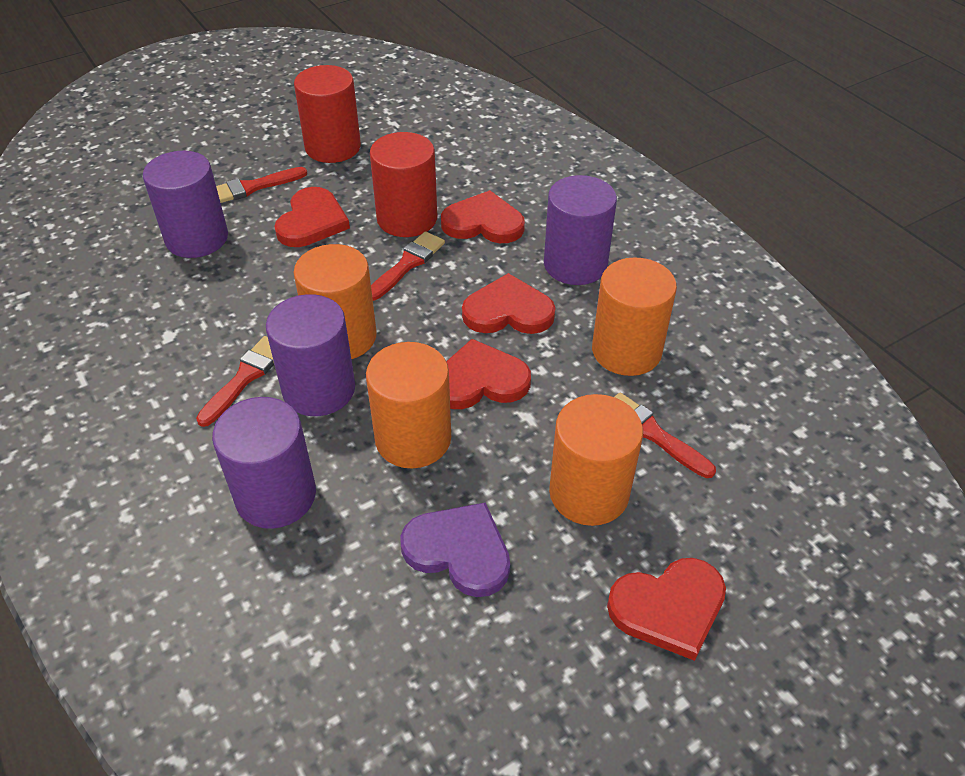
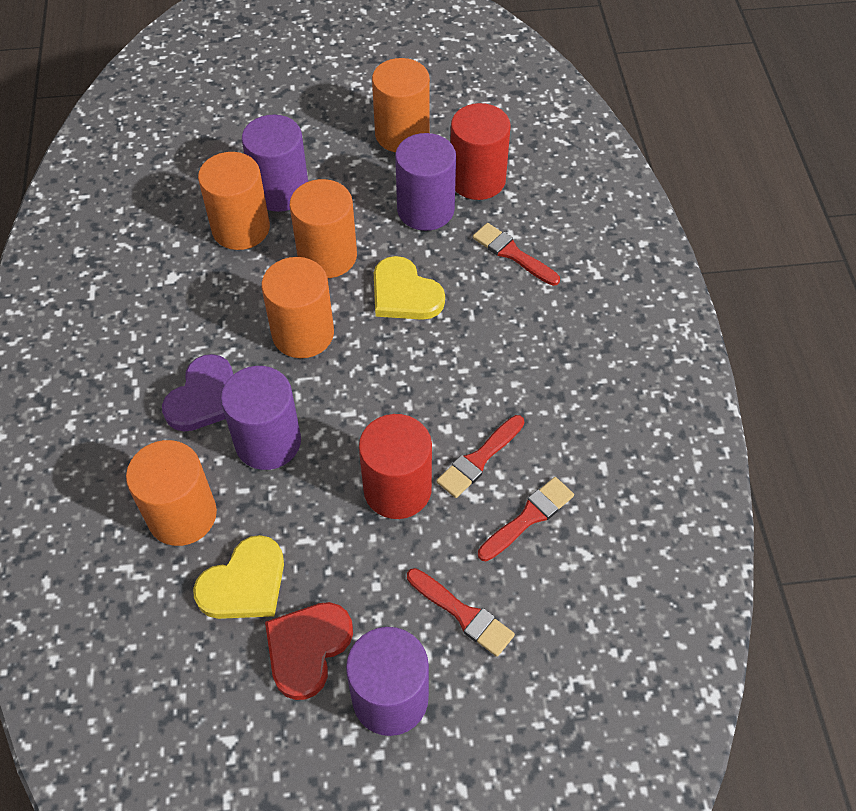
orange cylinder: 4 -> 5
red heart: 5 -> 1
yellow heart: 0 -> 2

